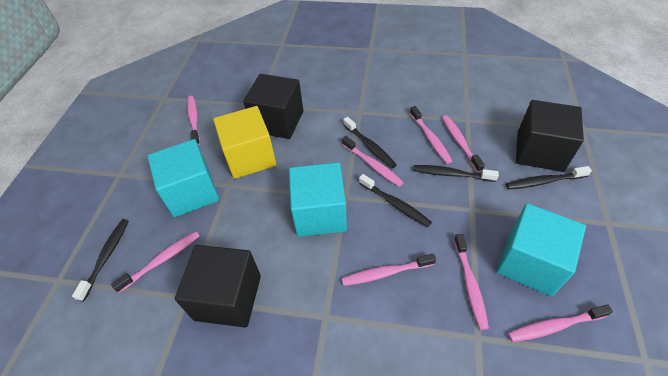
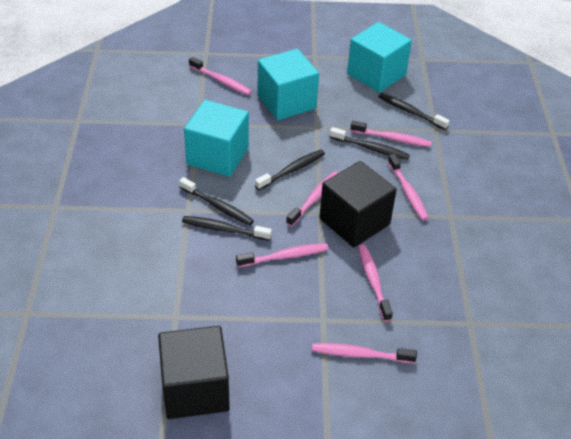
black cube: 3 -> 2
pink toothbrush: 8 -> 7
yellow cube: 1 -> 0

